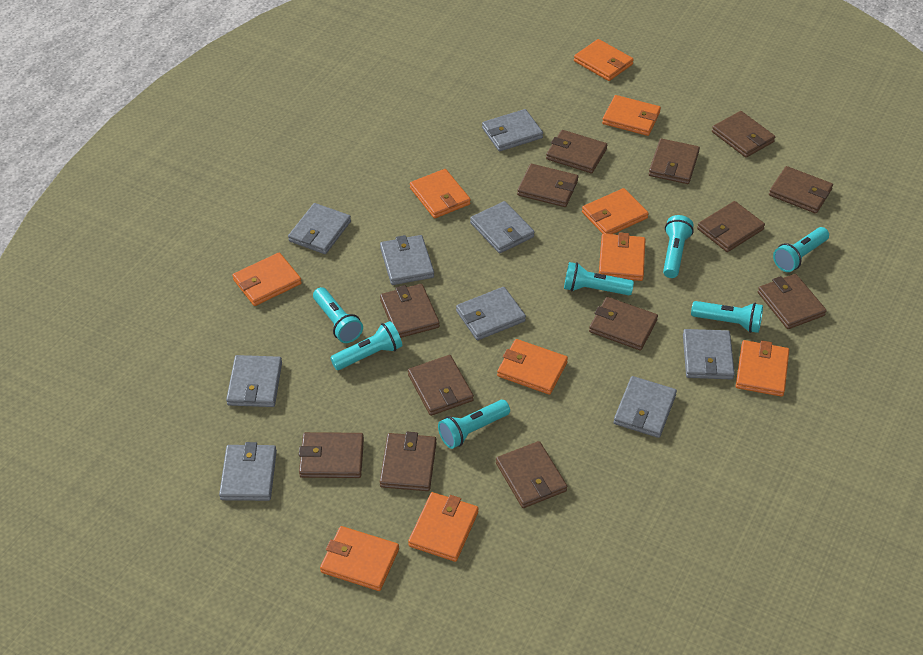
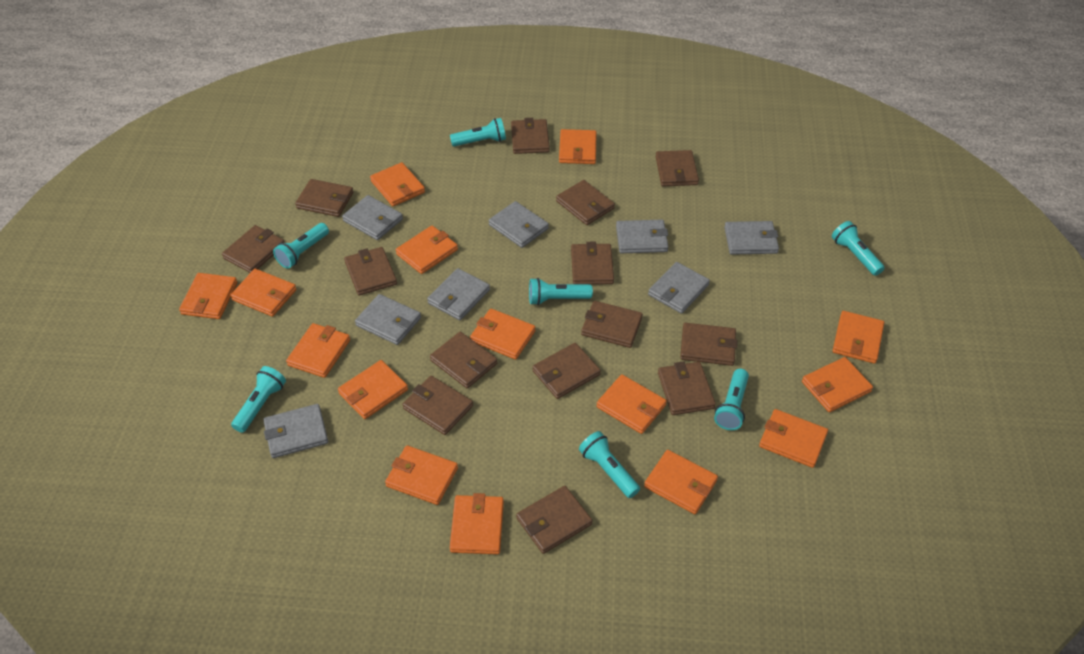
brown wallet: 13 -> 14
grey wallet: 9 -> 8
orange wallet: 10 -> 15

